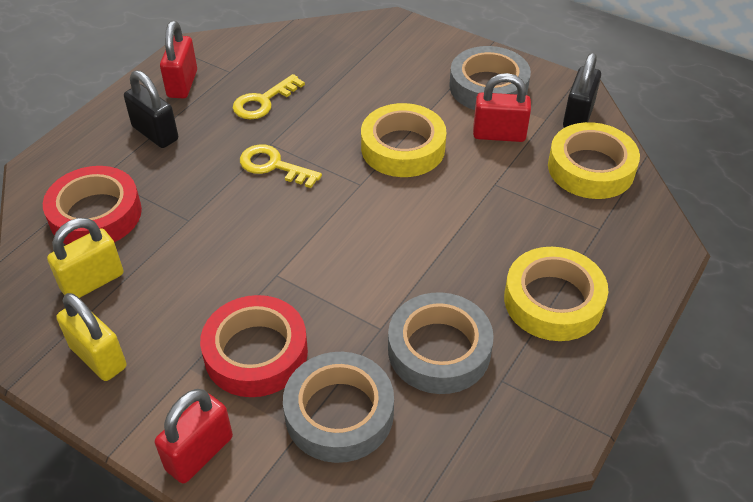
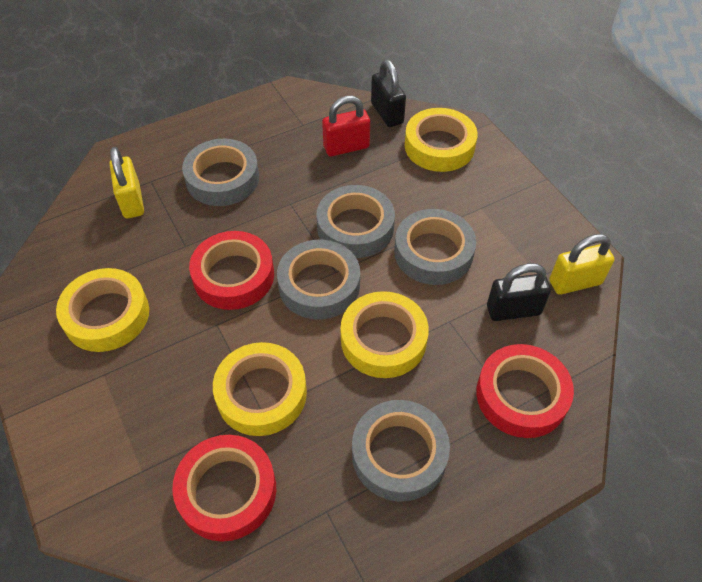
grey tape: 3 -> 5
red padlock: 3 -> 1
red tape: 2 -> 3
yellow key: 2 -> 0
yellow tape: 3 -> 4

